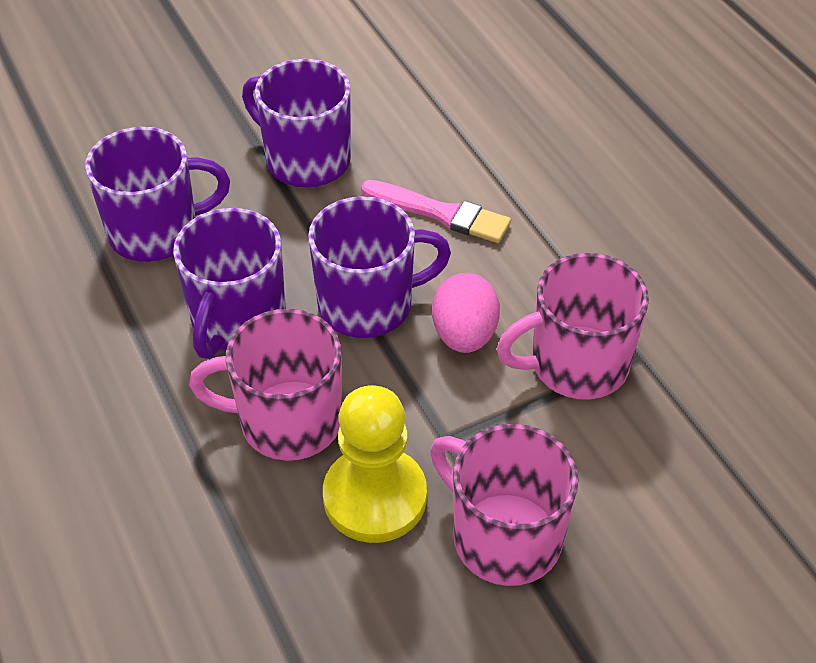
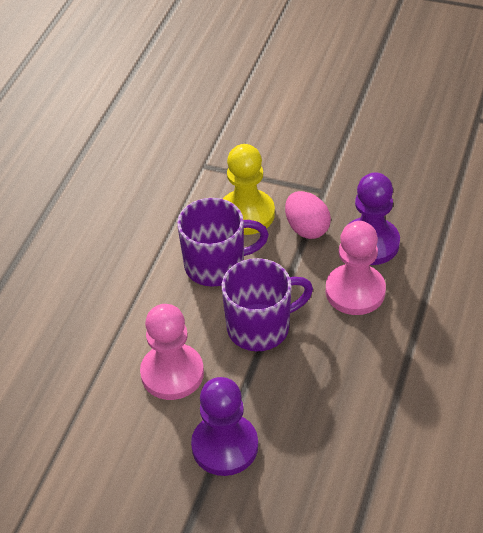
pink brush: 1 -> 0
pink mug: 3 -> 0
pink pawn: 0 -> 2
purple mug: 4 -> 2
purple pawn: 0 -> 2

